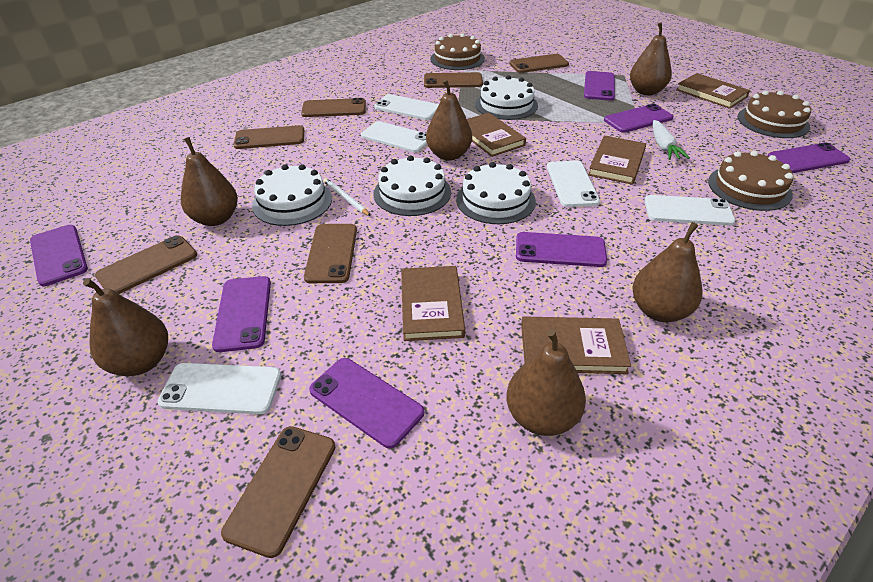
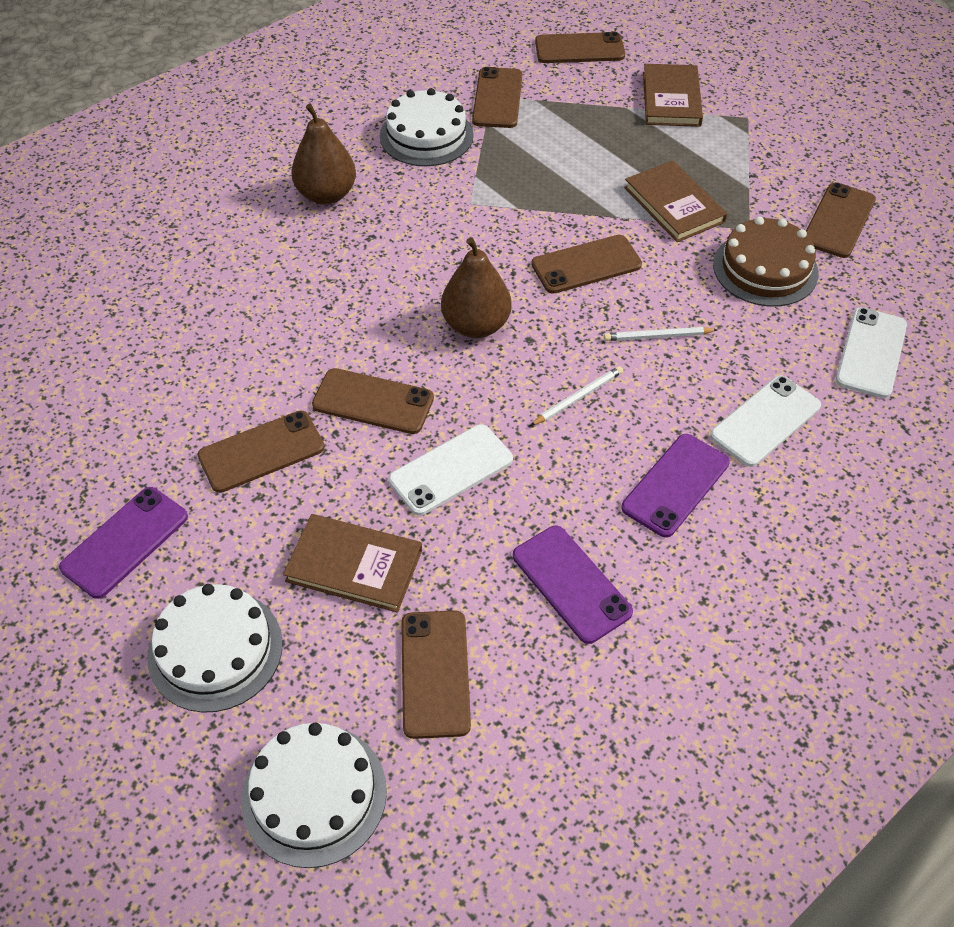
brown book: 5 -> 3
brown cake: 3 -> 1
brown pear: 6 -> 2
purple phone: 7 -> 3
white cake: 4 -> 3
white carrot: 1 -> 0
white pencil: 1 -> 2
white phone: 5 -> 3

